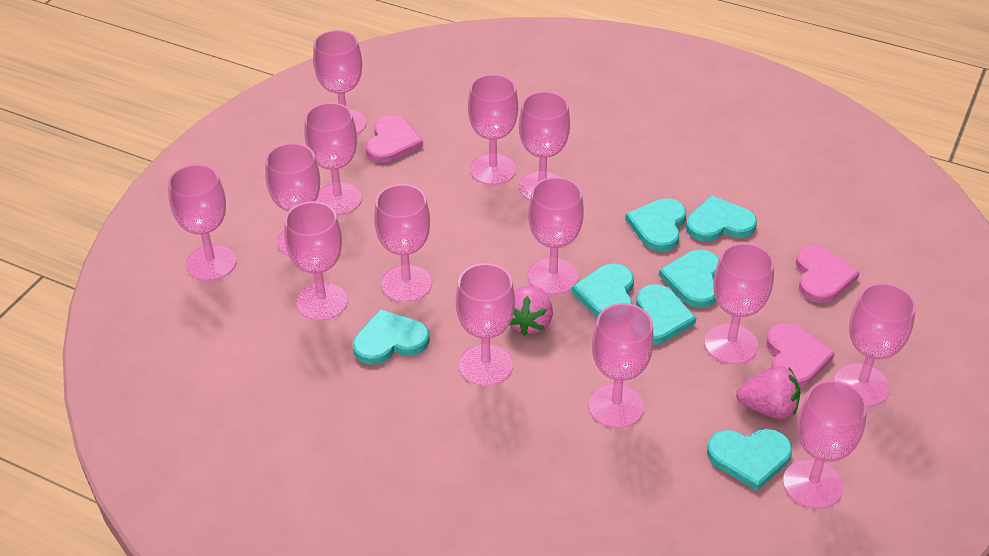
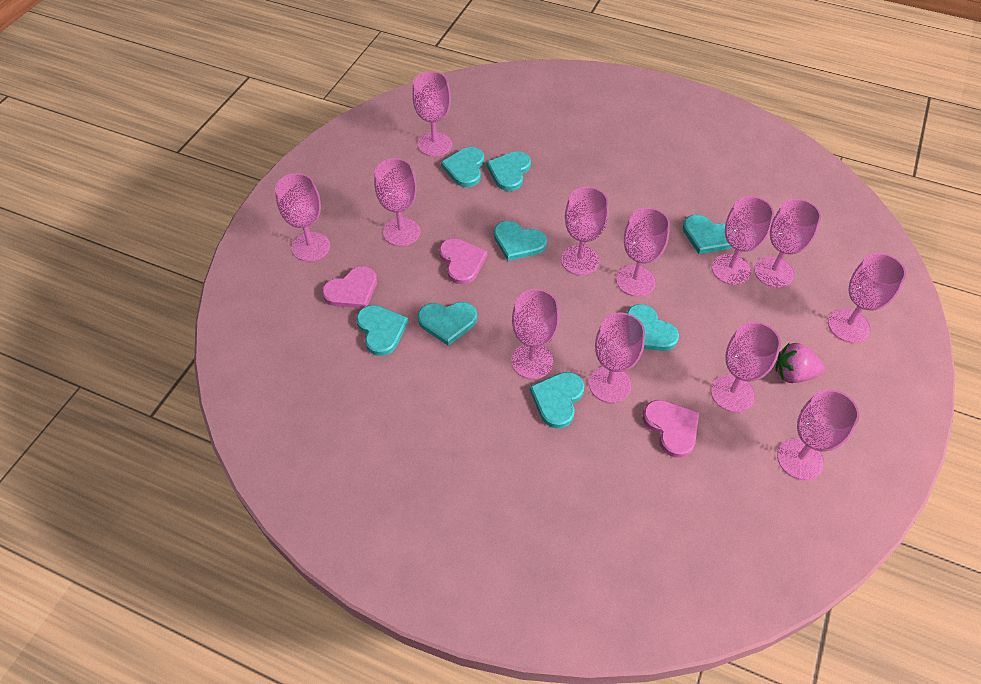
pink goblet: 14 -> 12
pink strawberry: 2 -> 1
turquoise heart: 7 -> 8

